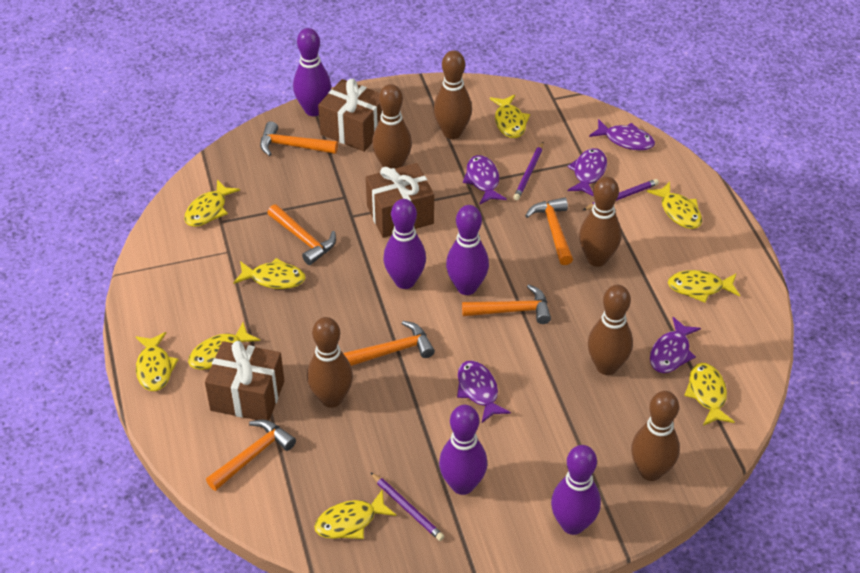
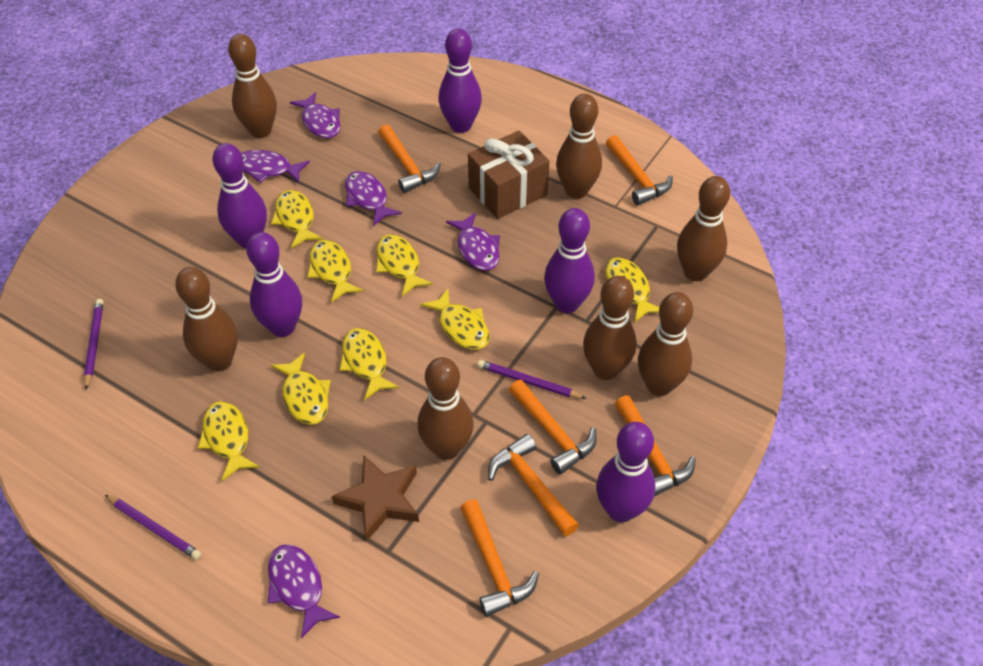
brown bowling pin: 6 -> 7
brown gift: 3 -> 1
brown star: 0 -> 1
yellow fish: 9 -> 8

